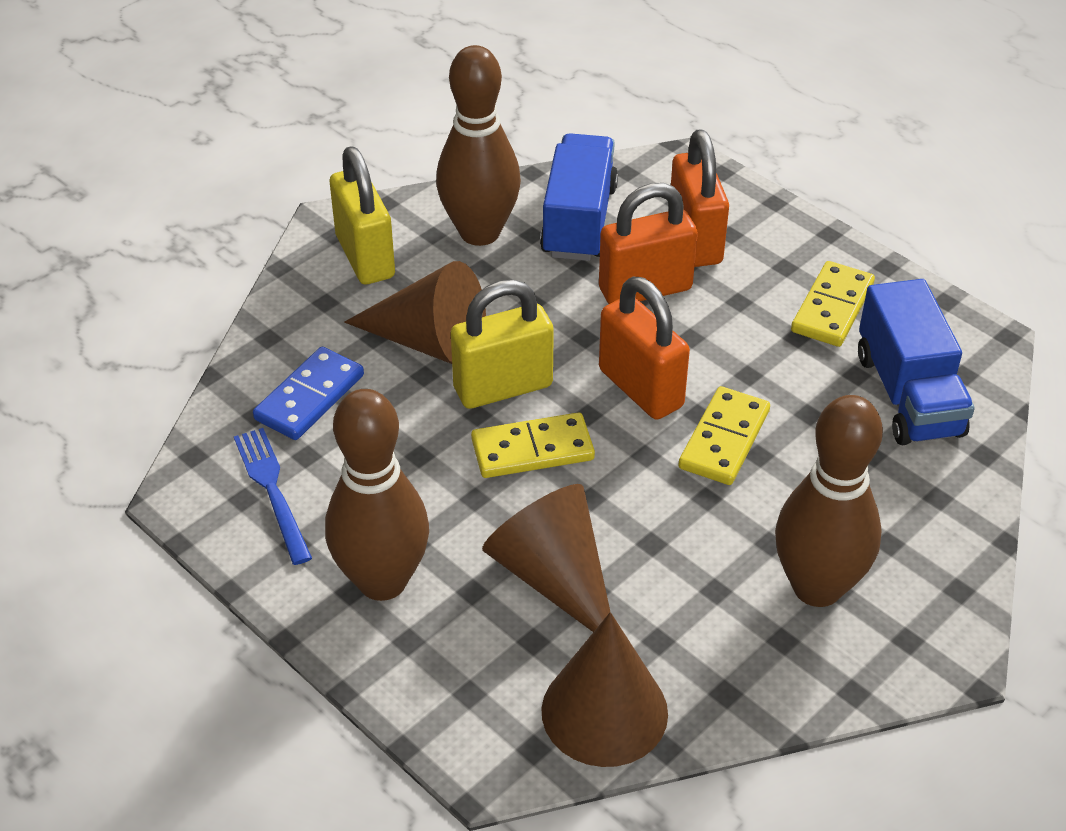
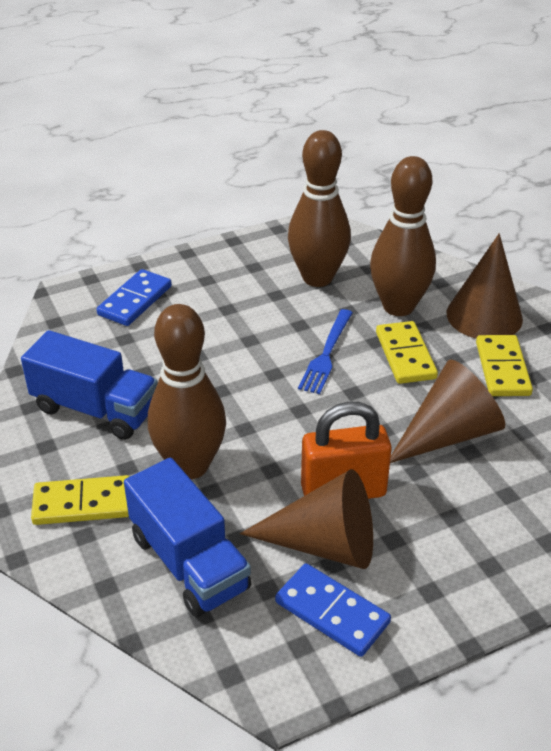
blue domino: 1 -> 2
orange padlock: 3 -> 1
yellow padlock: 2 -> 0

